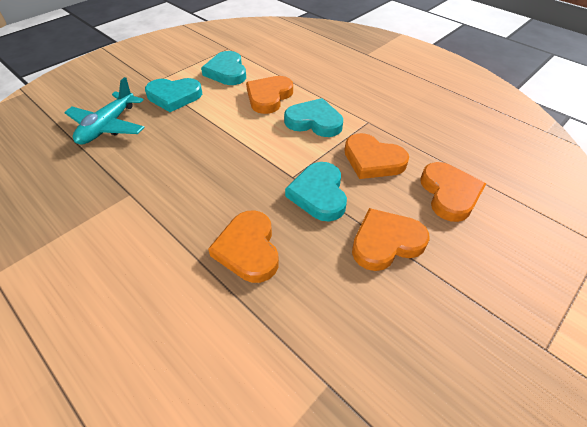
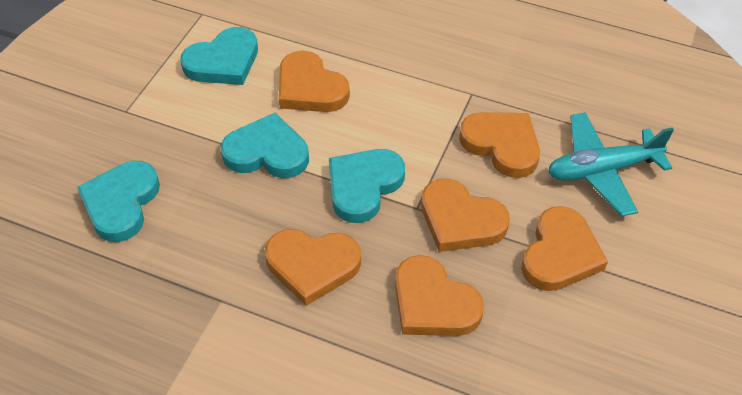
orange heart: 5 -> 6

